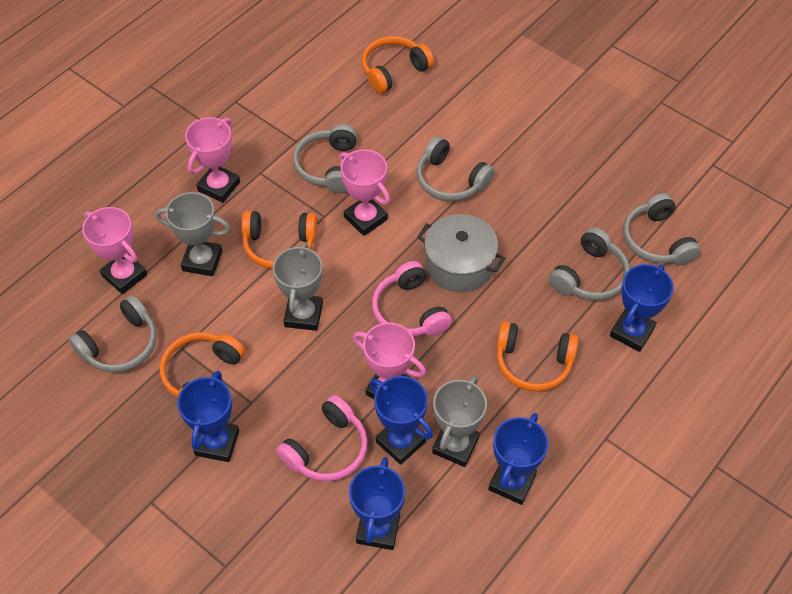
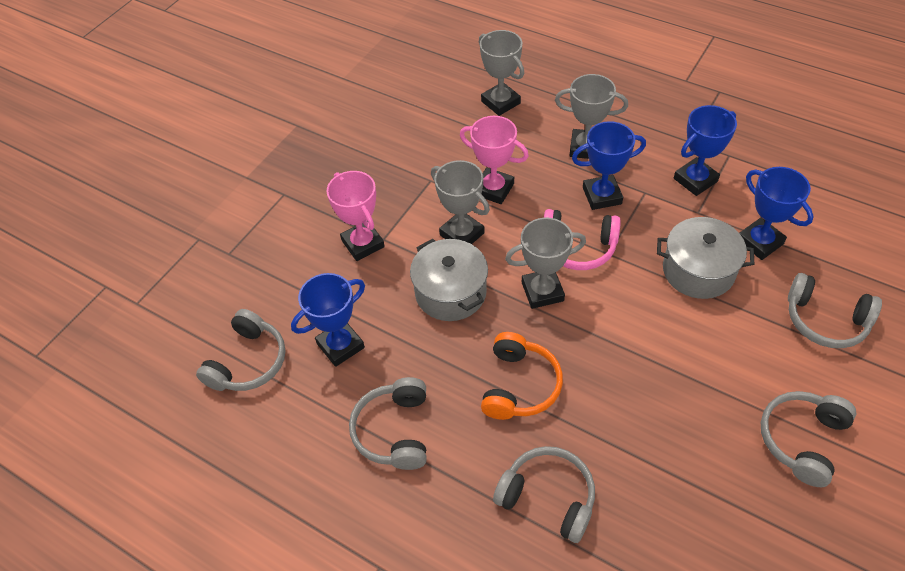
blue trophy: 5 -> 4
grey pot: 1 -> 2
grey trophy: 3 -> 4
orange headphones: 4 -> 1
pink headphones: 2 -> 1
pink trophy: 4 -> 2

